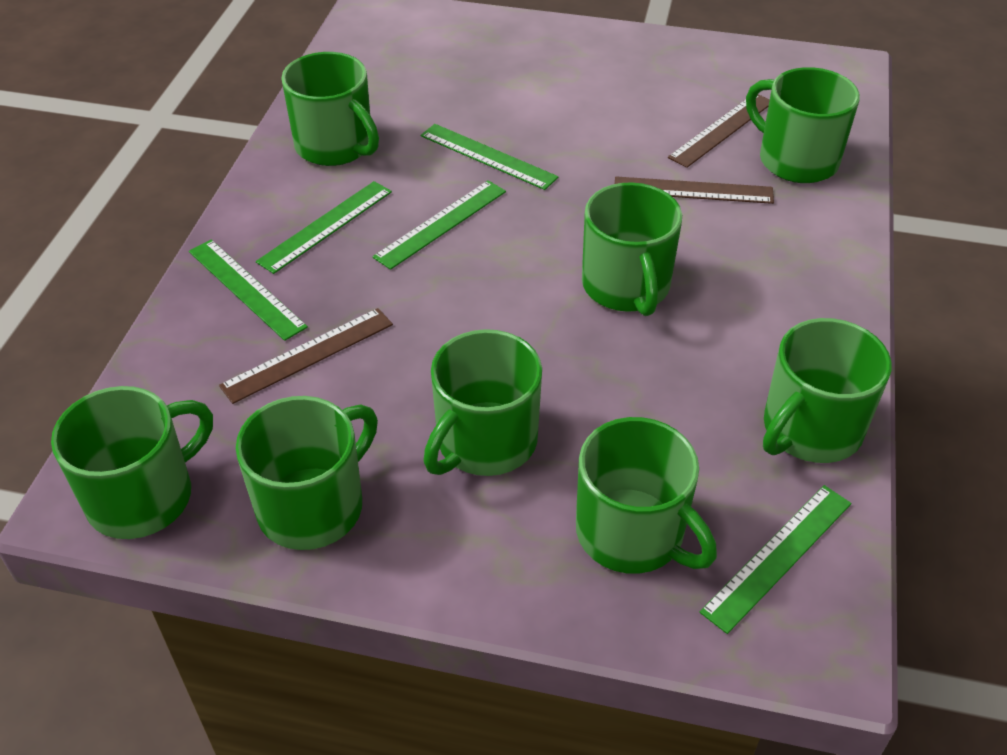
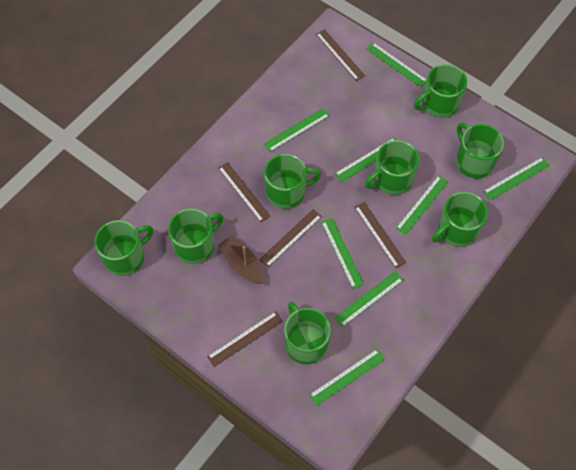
brown boat: 0 -> 1
brown ruler: 3 -> 5
green ruler: 5 -> 8

